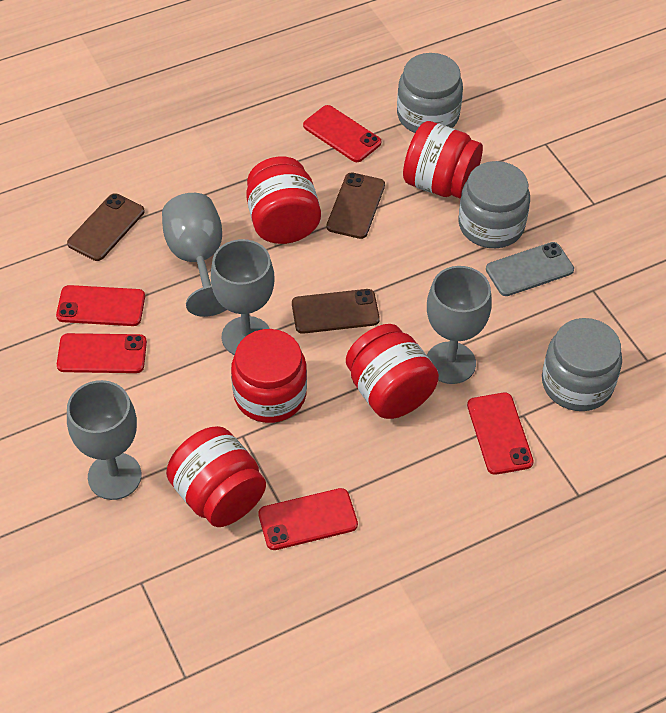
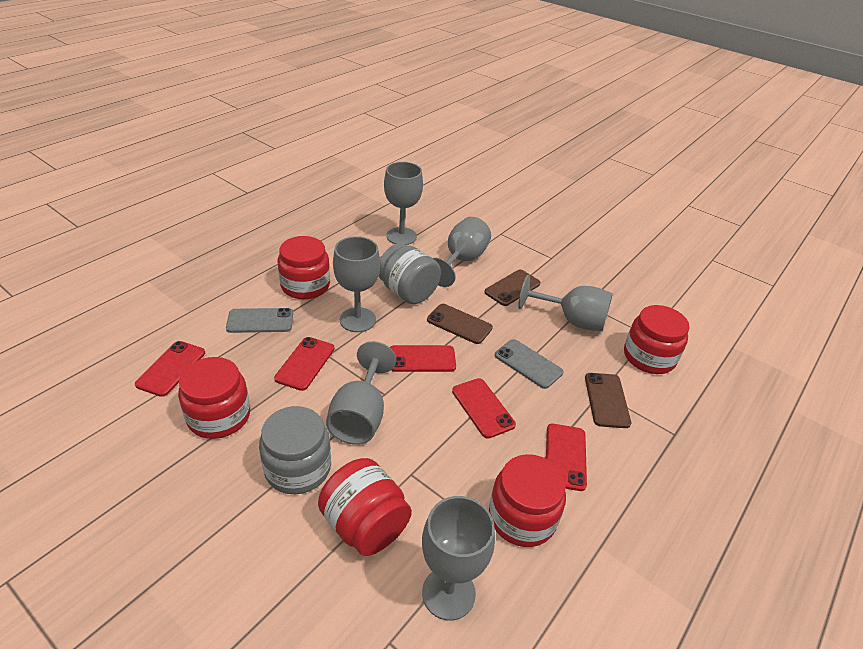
grey goblet: 4 -> 6
grey jar: 3 -> 2
grey phone: 1 -> 2

